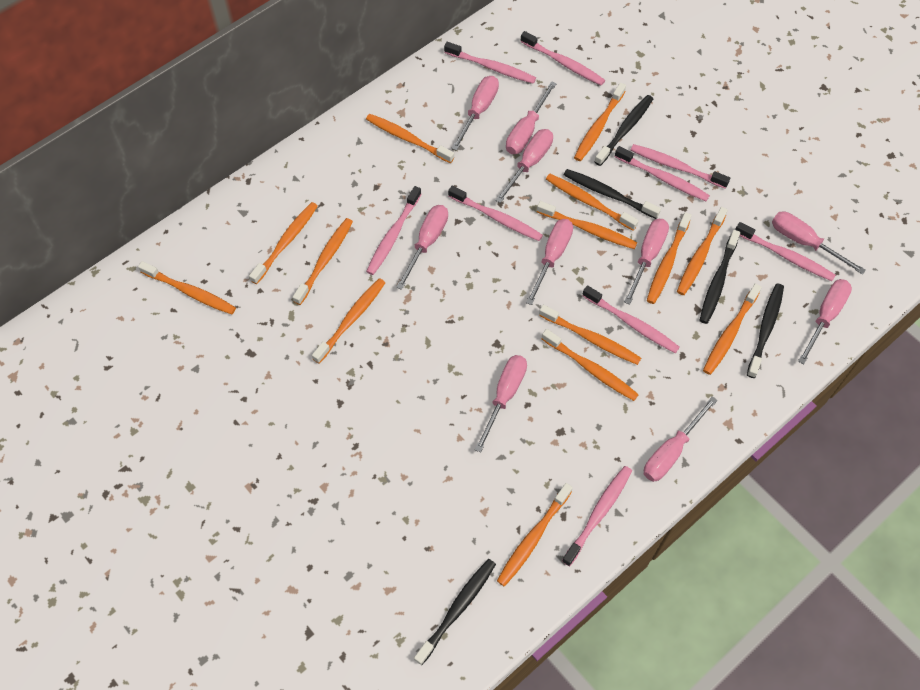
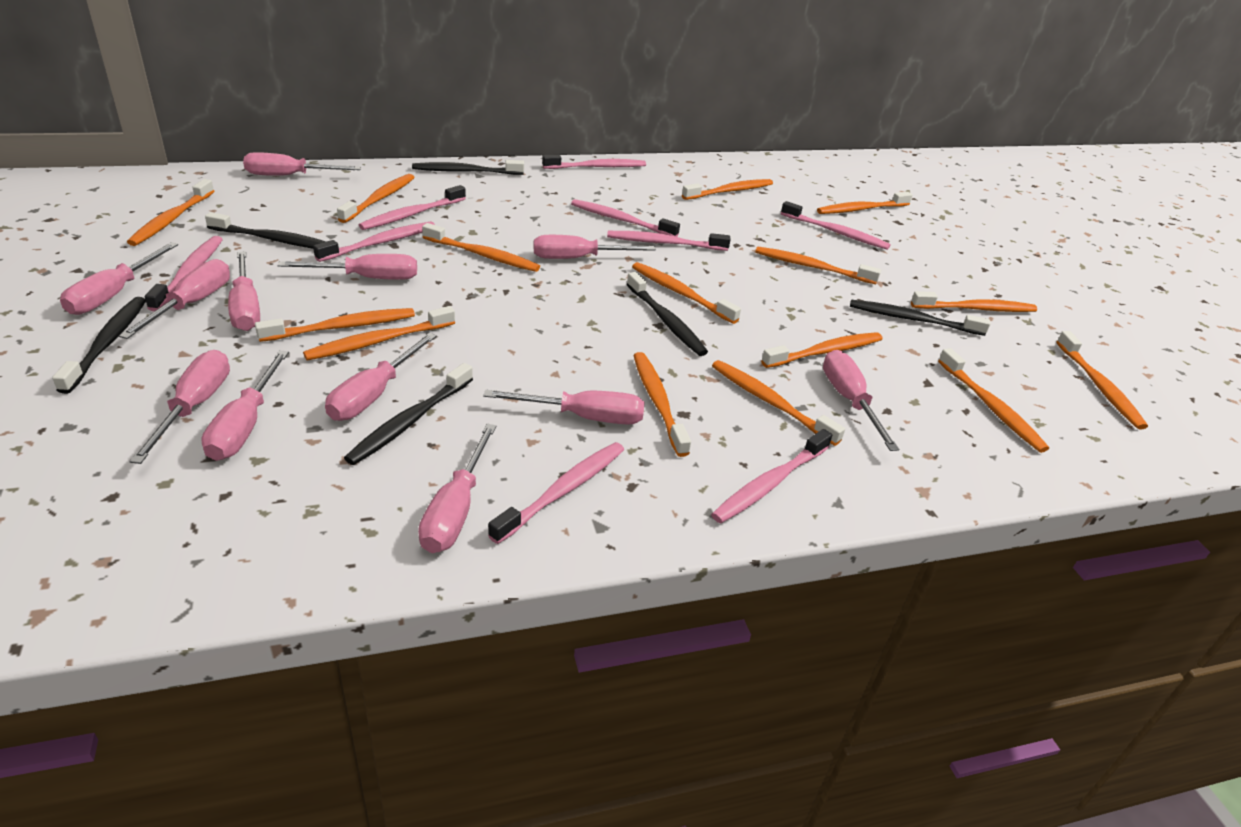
black toothbrush: 5 -> 6
orange toothbrush: 14 -> 15
pink screwdriver: 10 -> 12

